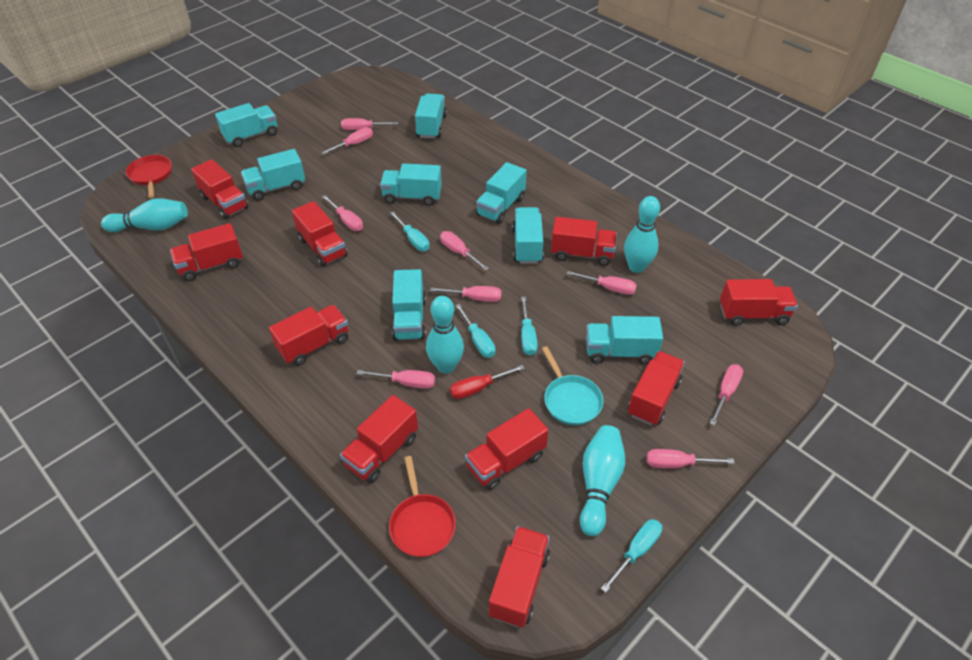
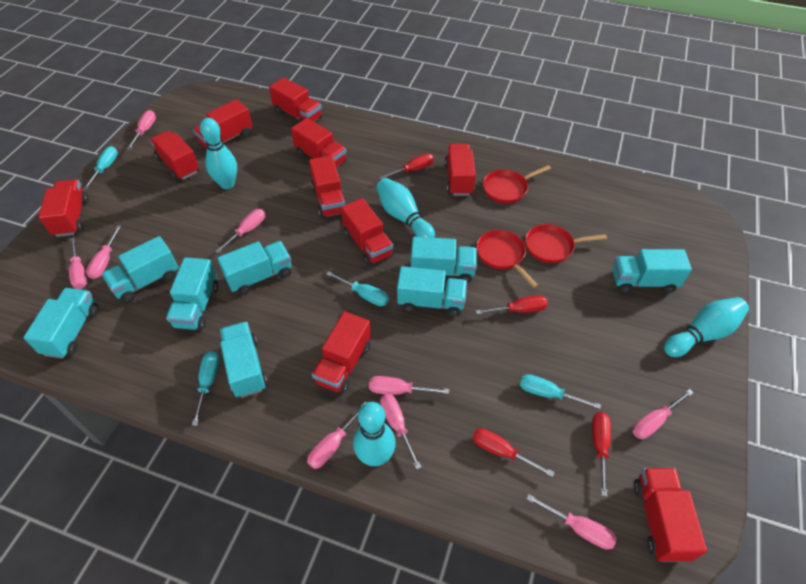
red pan: 2 -> 3
red screwdriver: 1 -> 4
turquoise pan: 1 -> 0

